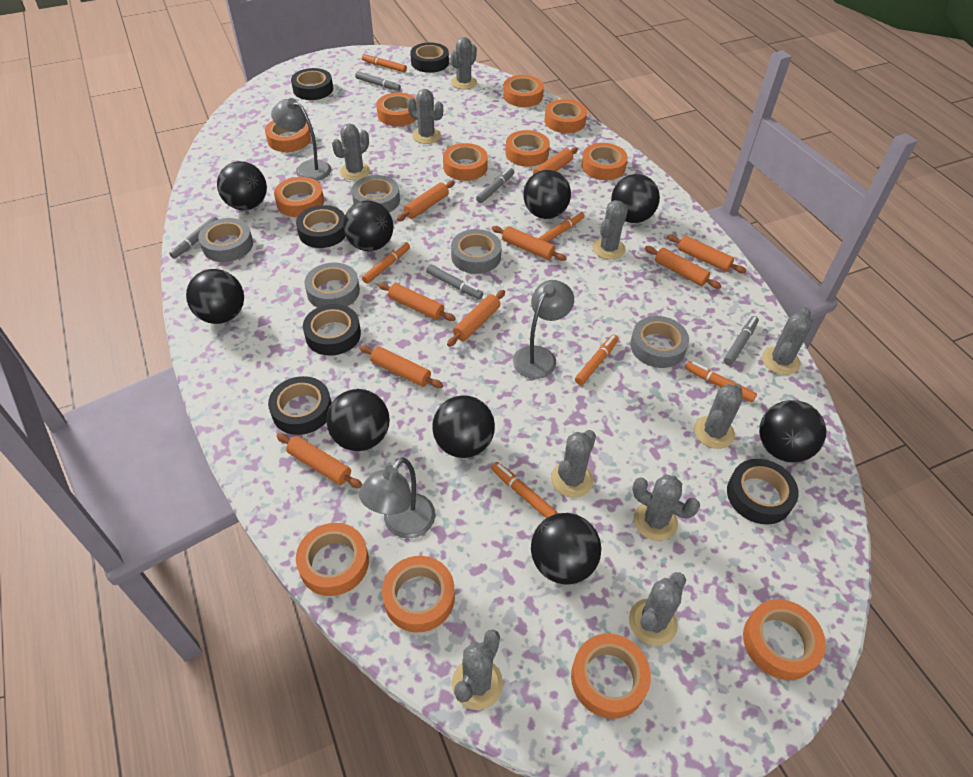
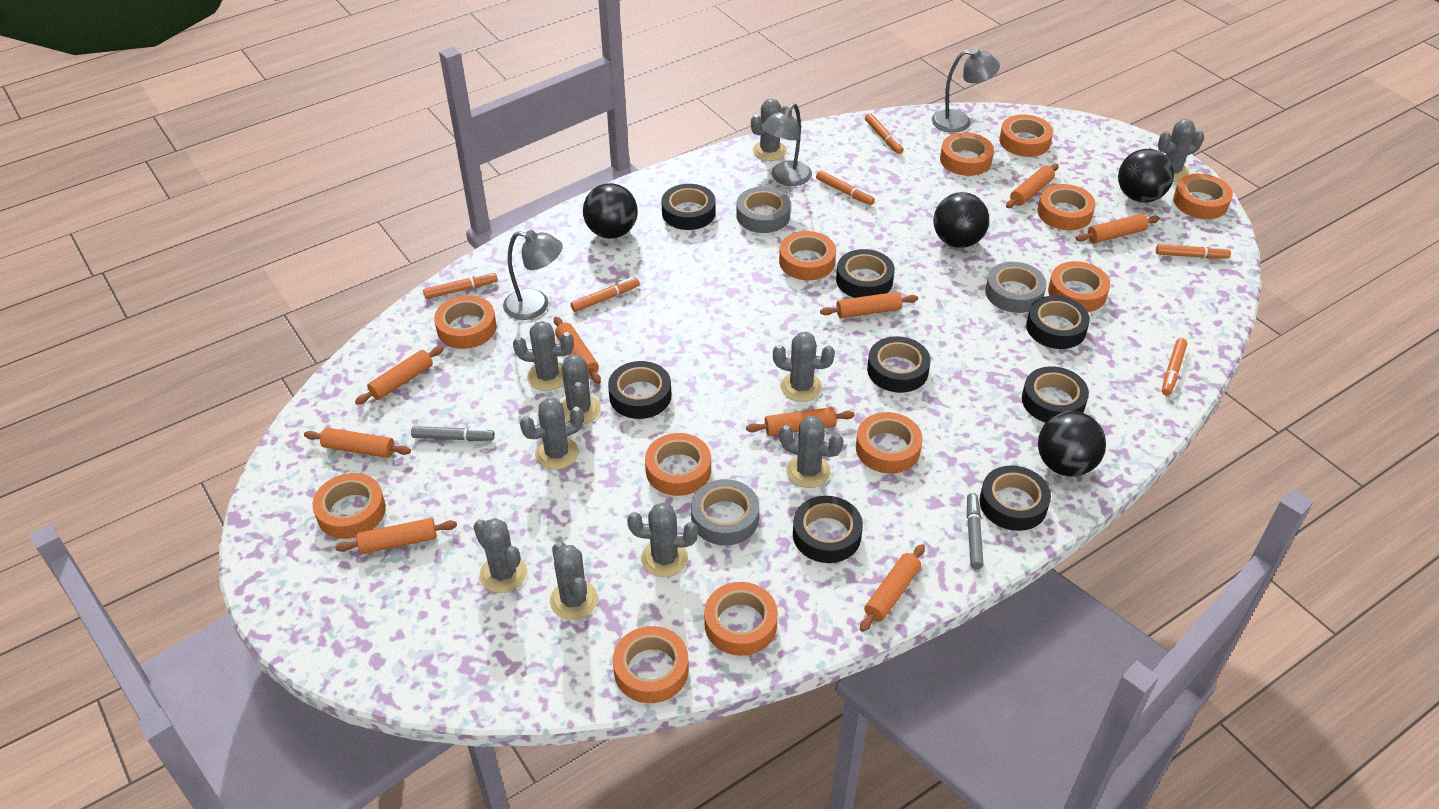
black ball: 9 -> 4
black tape: 6 -> 8
grey marker: 5 -> 2
grey tape: 5 -> 3

